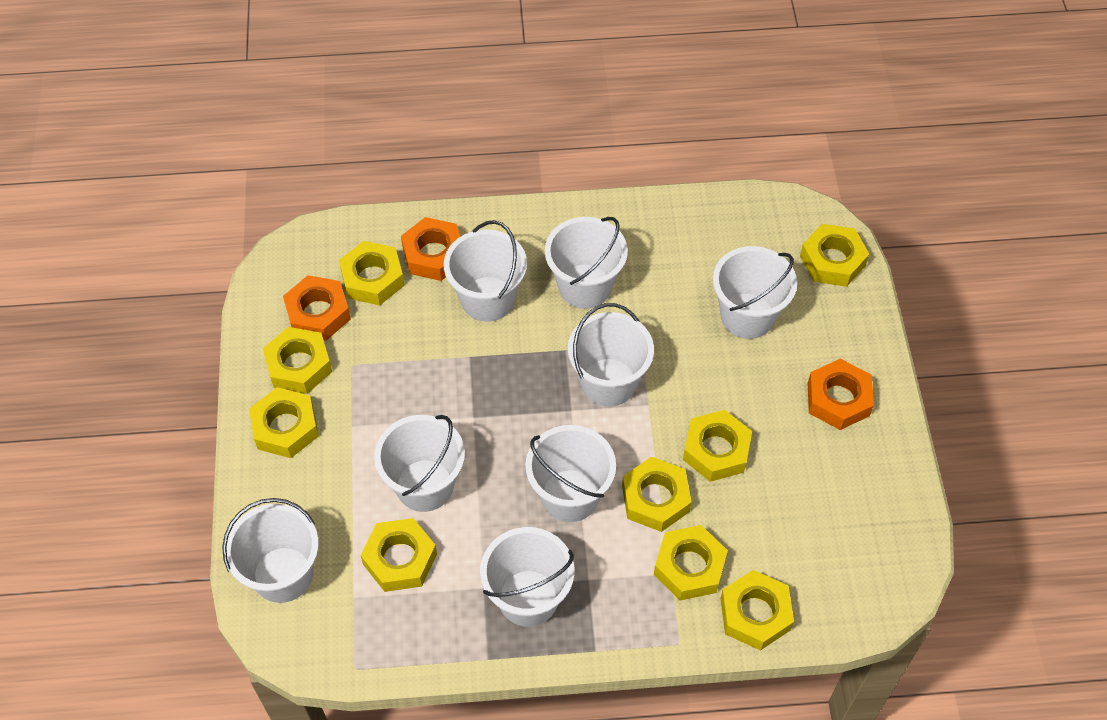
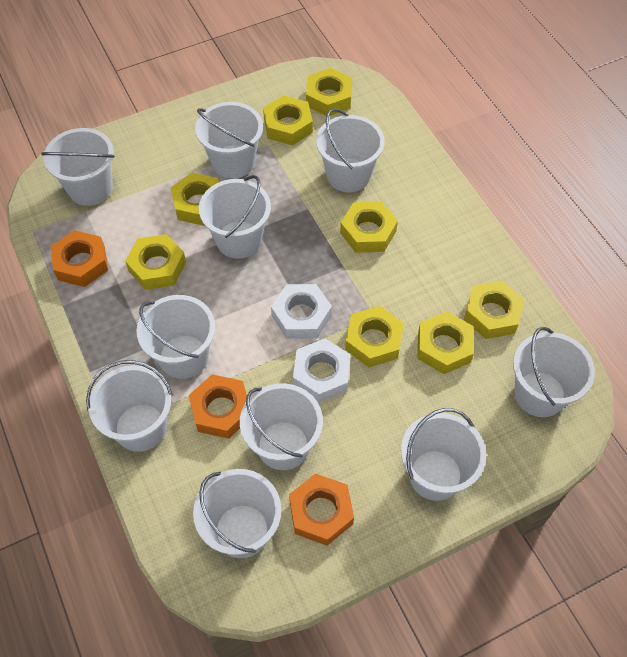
white bucket: 8 -> 10
white nut: 0 -> 2
yellow nut: 9 -> 8

